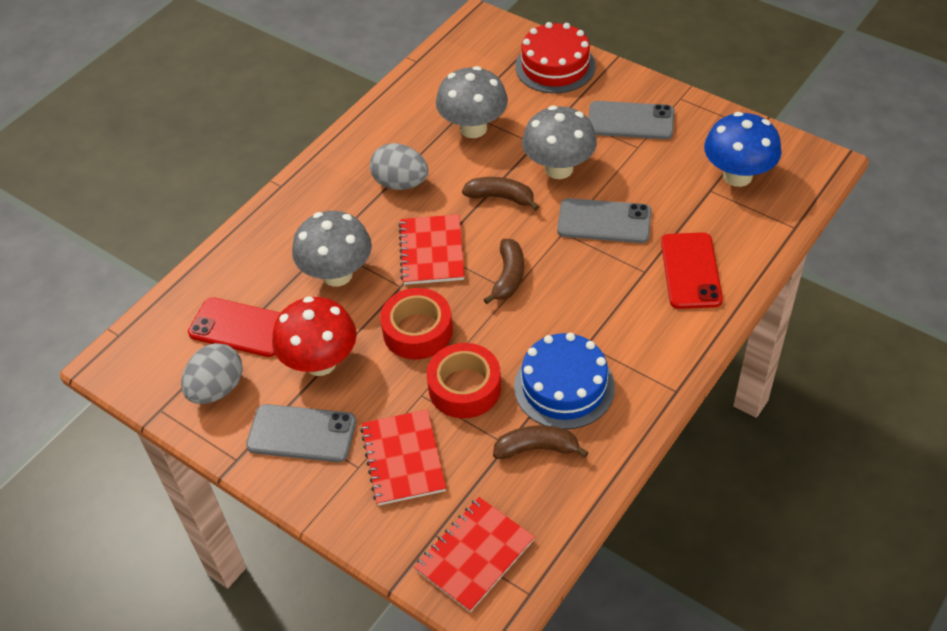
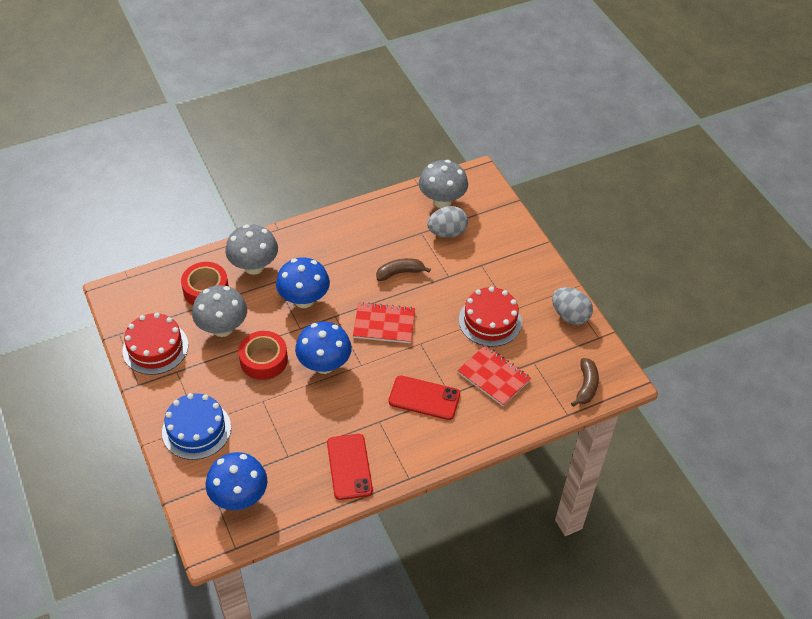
blue mushroom: 1 -> 3
brown banana: 3 -> 2
grey phone: 3 -> 0
red cake: 1 -> 2
red mushroom: 1 -> 0
red notebook: 3 -> 2

